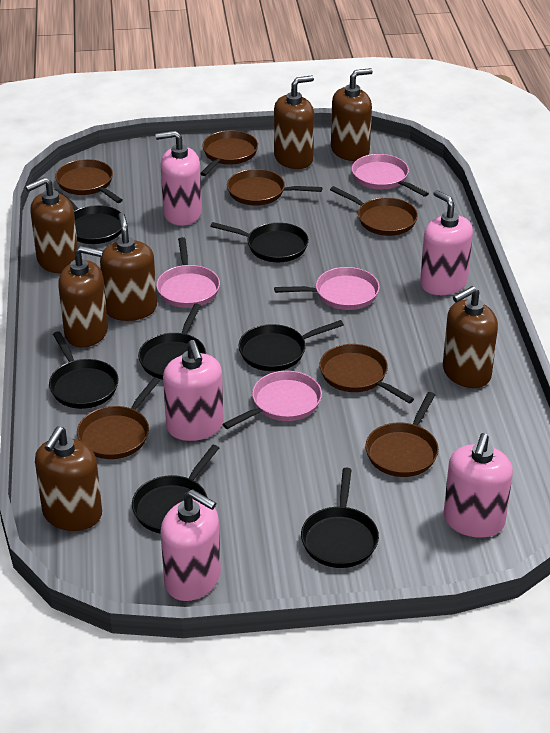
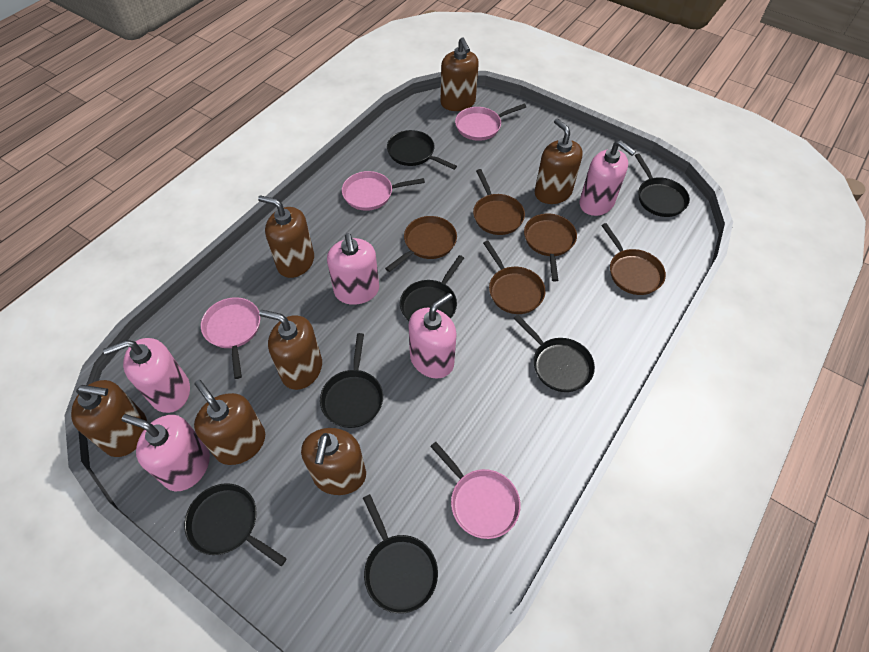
brown pan: 7 -> 5

